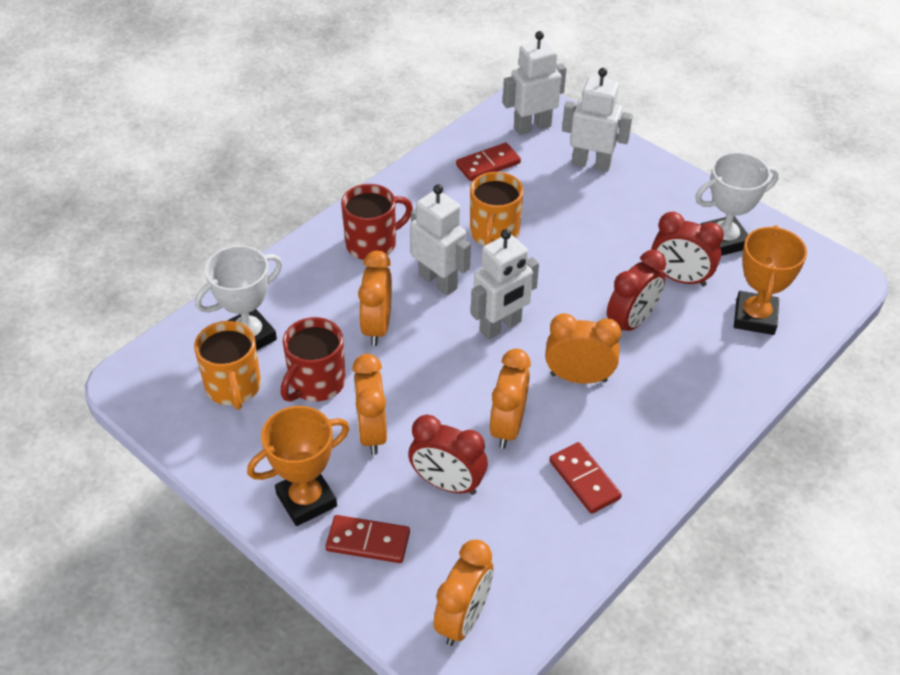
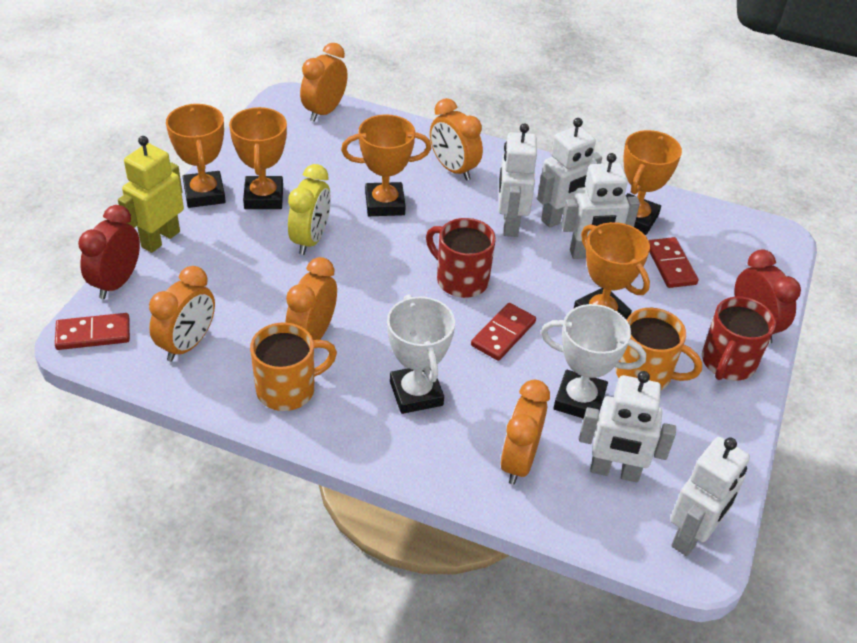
orange trophy: 2 -> 5
red clock: 3 -> 2
white robot: 4 -> 5
yellow clock: 0 -> 1
yellow robot: 0 -> 1

